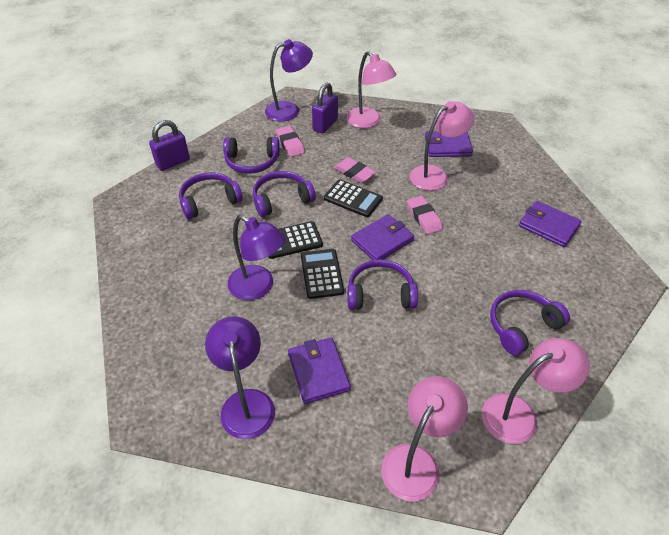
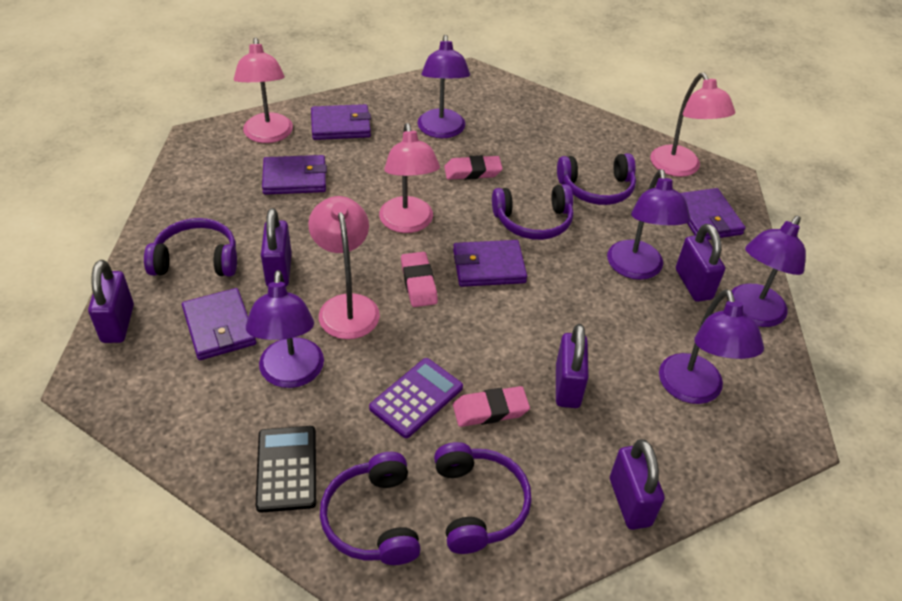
black calculator: 3 -> 1
purple calculator: 0 -> 1
purple lamp: 3 -> 5
purple padlock: 2 -> 5
purple wallet: 4 -> 5

